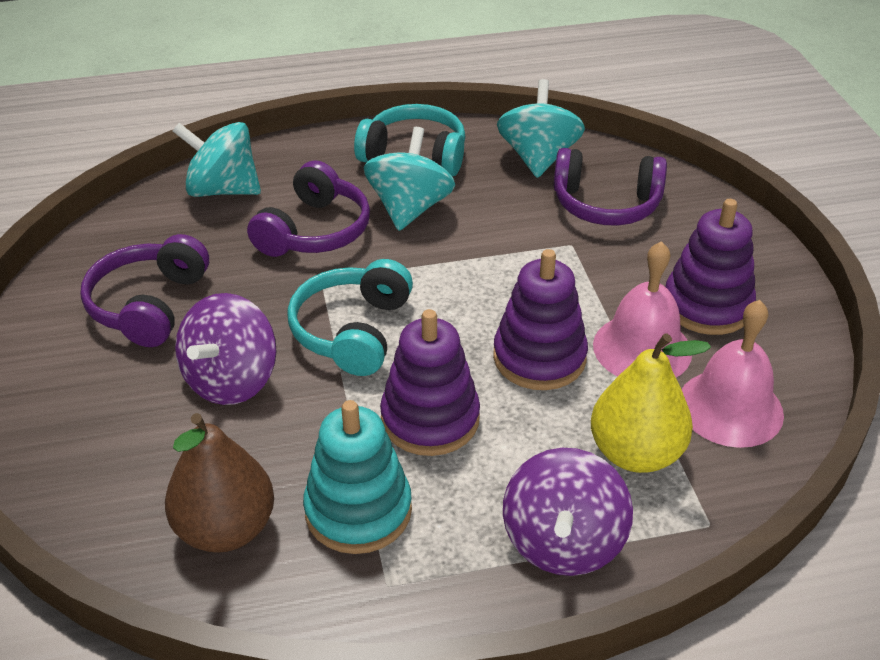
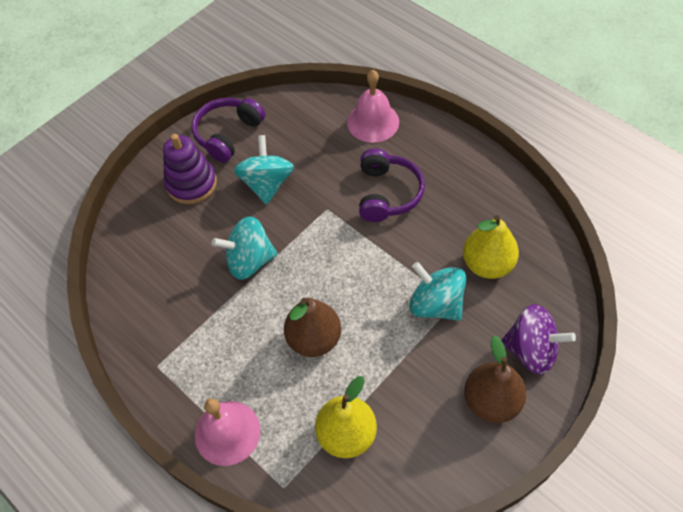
brown pear: 1 -> 2
purple headphones: 3 -> 2
purple spinning top: 2 -> 1
purple stacking toy: 3 -> 1
turquoise headphones: 2 -> 0
turquoise stacking toy: 1 -> 0
yellow pear: 1 -> 2

